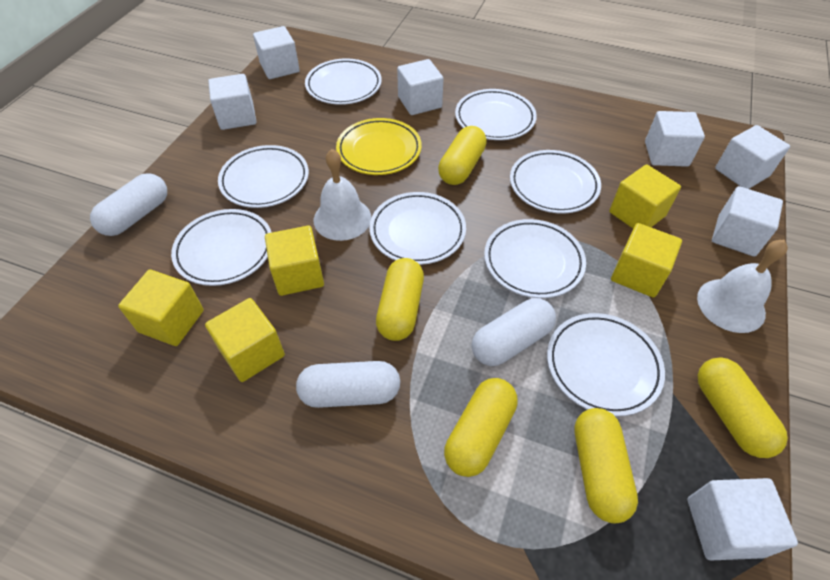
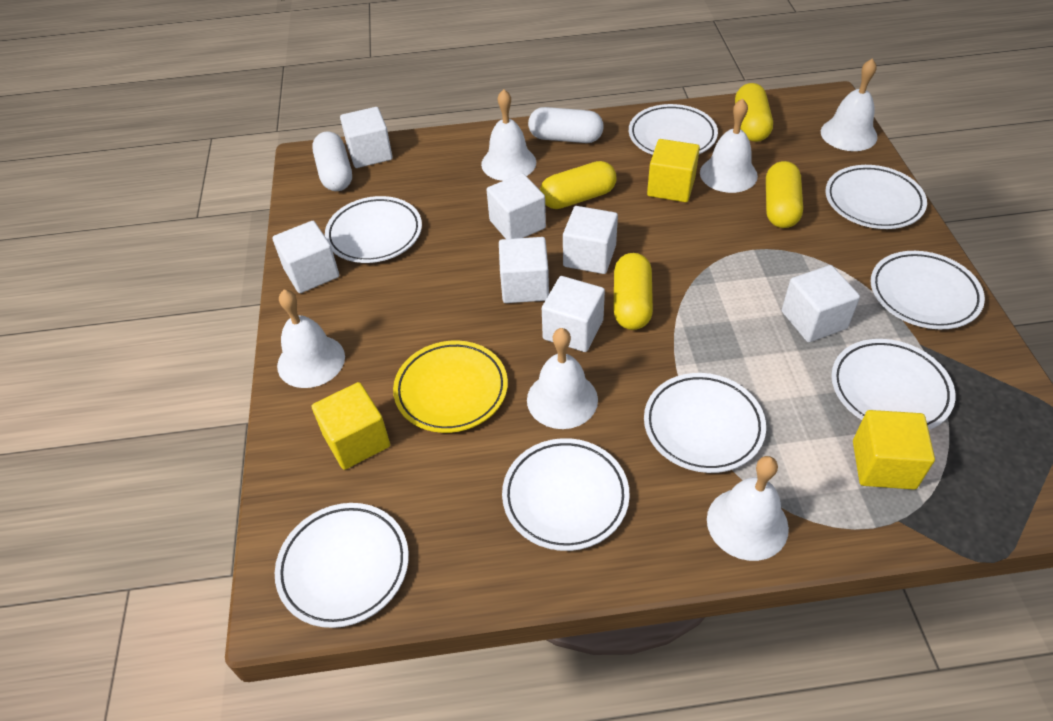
white bell: 2 -> 6
white capsule: 3 -> 2
yellow capsule: 5 -> 4
yellow cube: 5 -> 3

